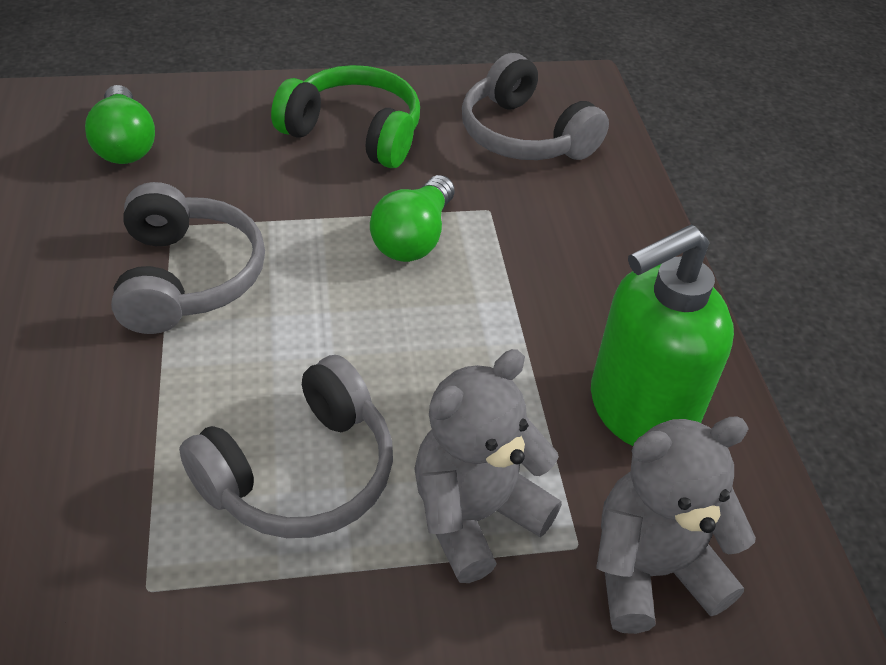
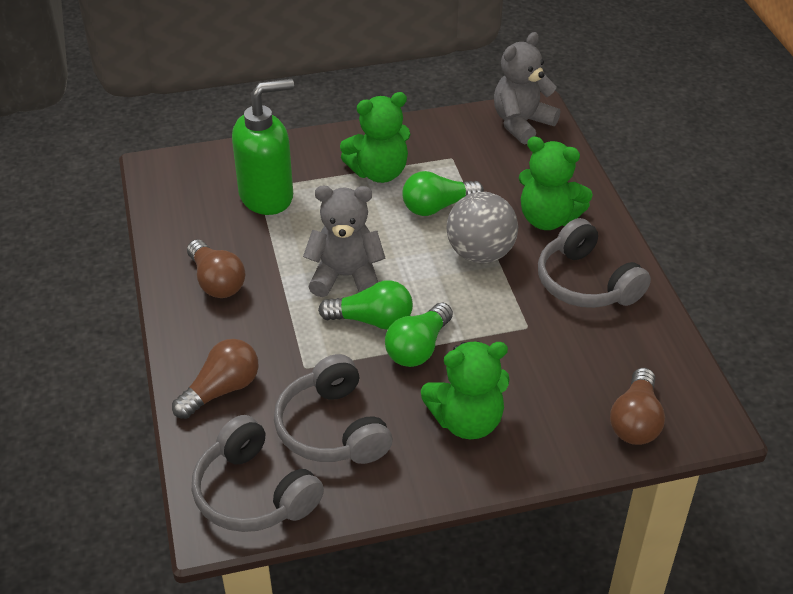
brown light bulb: 0 -> 3
green headphones: 1 -> 0
green light bulb: 2 -> 3
green teddy bear: 0 -> 3
grey ball: 0 -> 1

